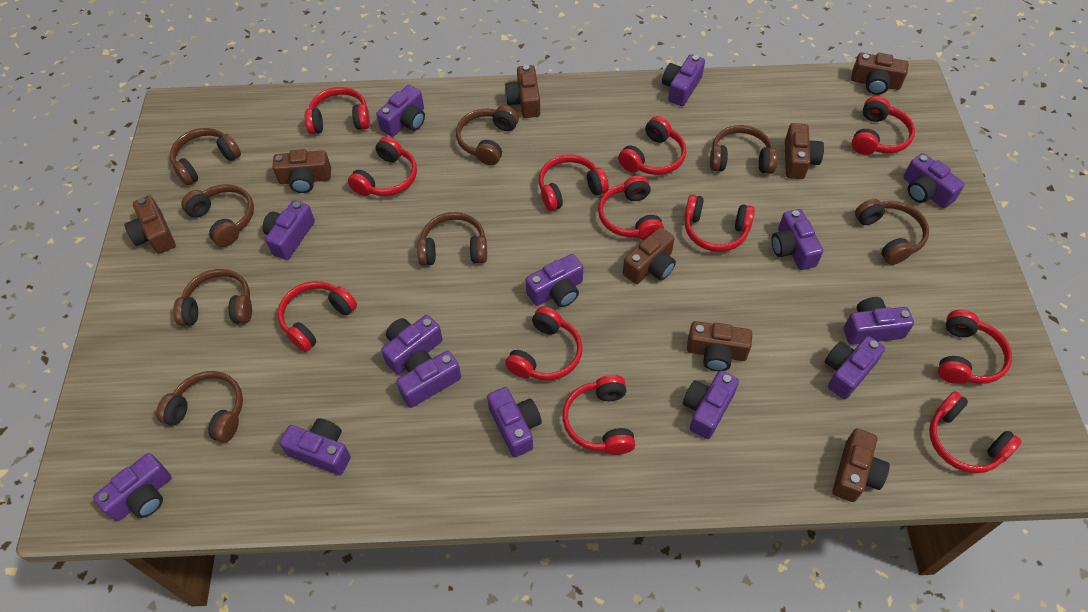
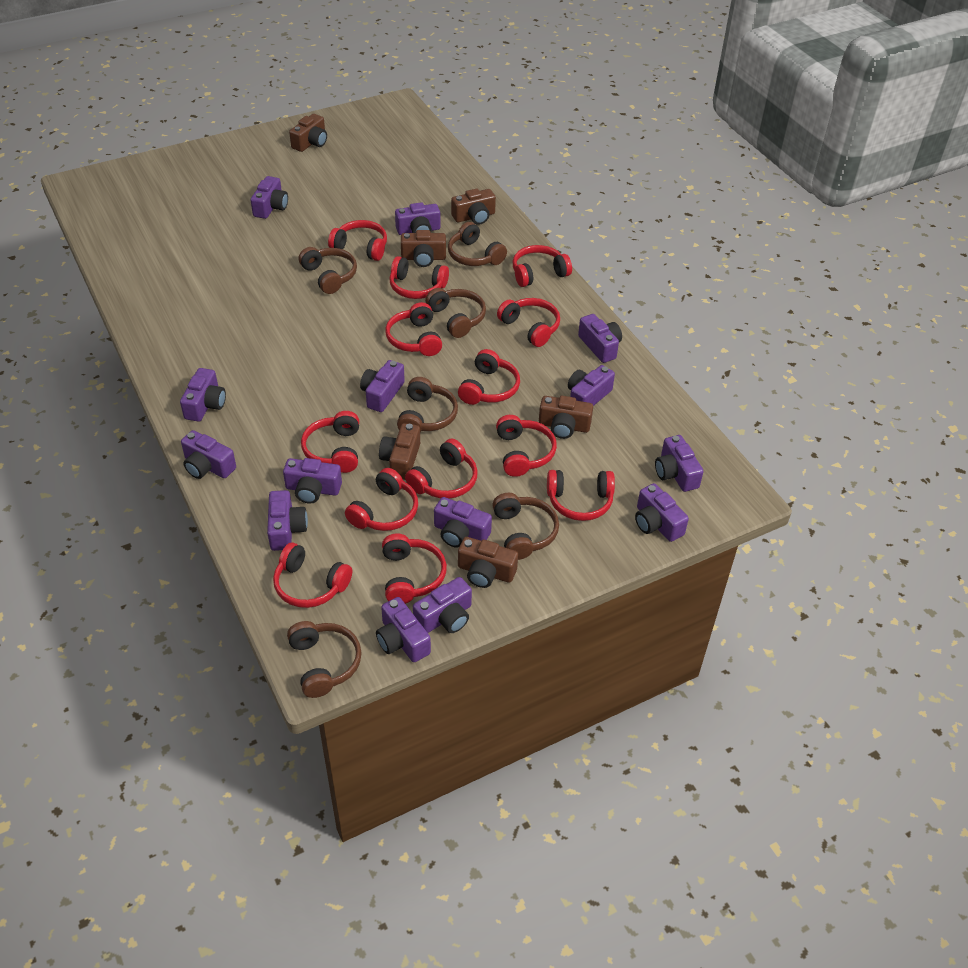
brown camera: 8 -> 6
brown headphones: 8 -> 6
red headphones: 12 -> 13

